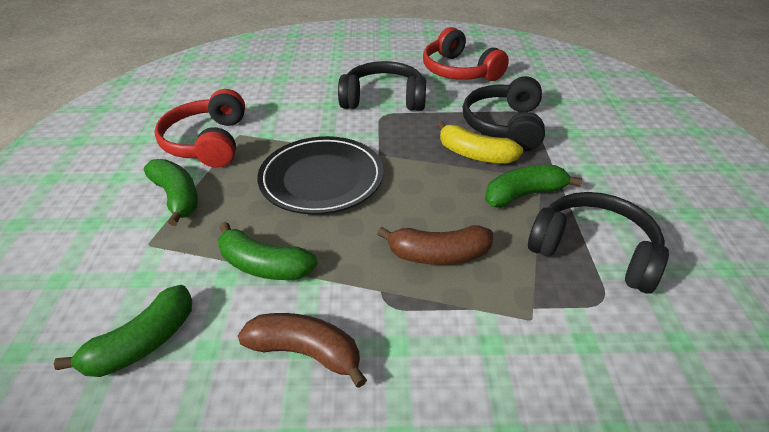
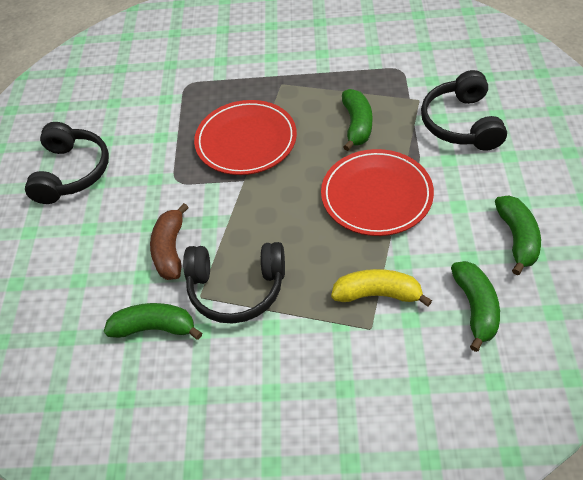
black plate: 1 -> 0
brown banana: 2 -> 1
red headphones: 2 -> 0
red plate: 0 -> 2

